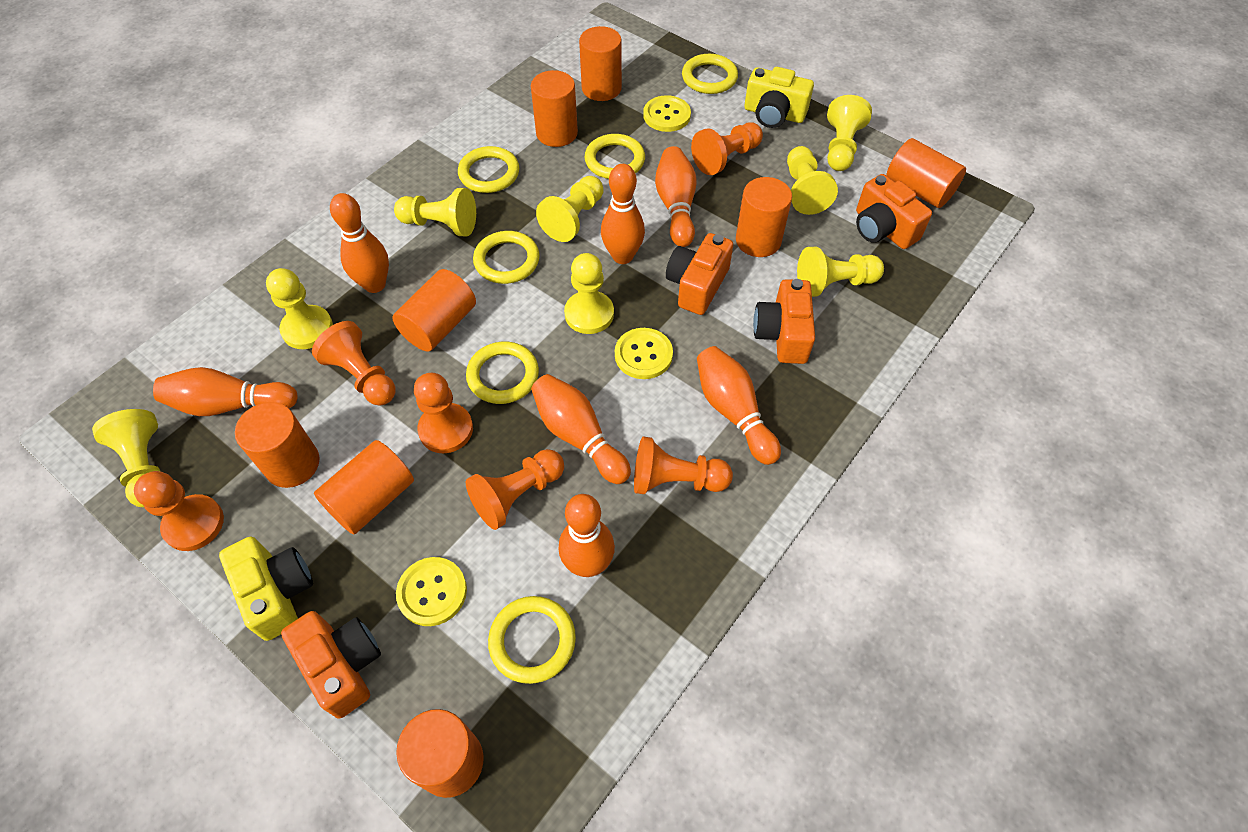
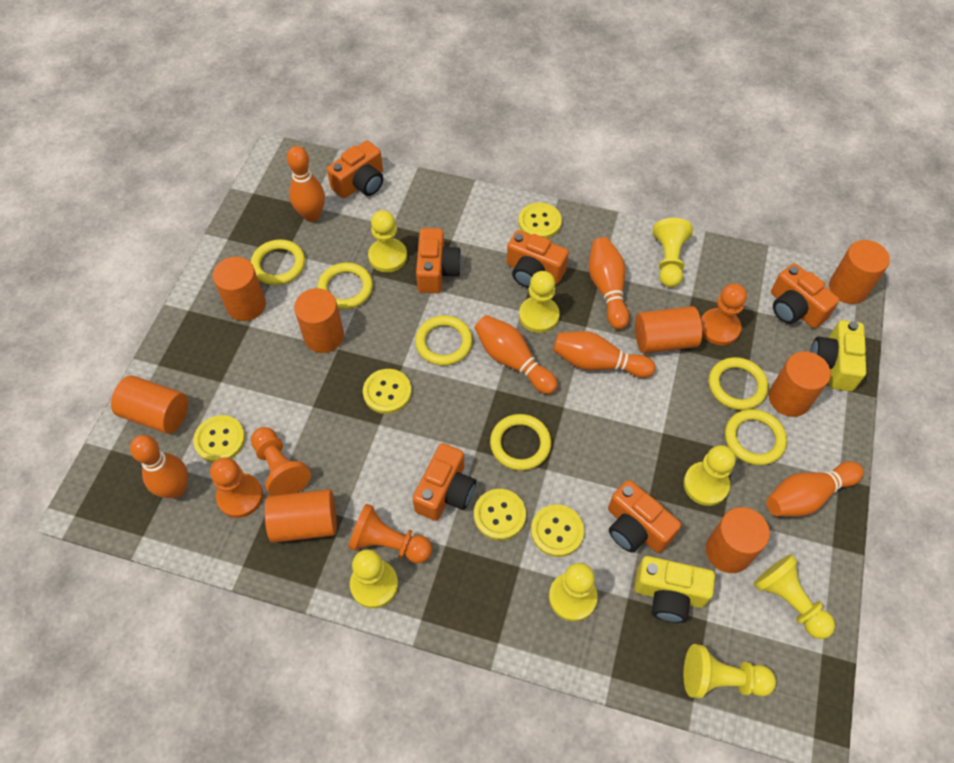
orange bowling pin: 7 -> 6
orange camera: 4 -> 6
orange pawn: 6 -> 4
yellow button: 3 -> 5

